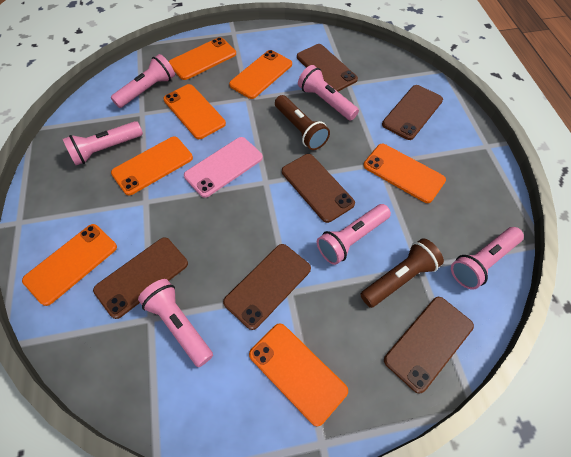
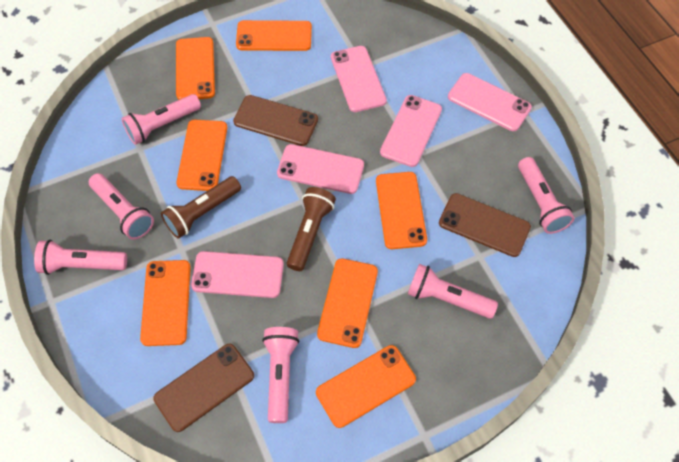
brown phone: 6 -> 3
pink phone: 1 -> 5

